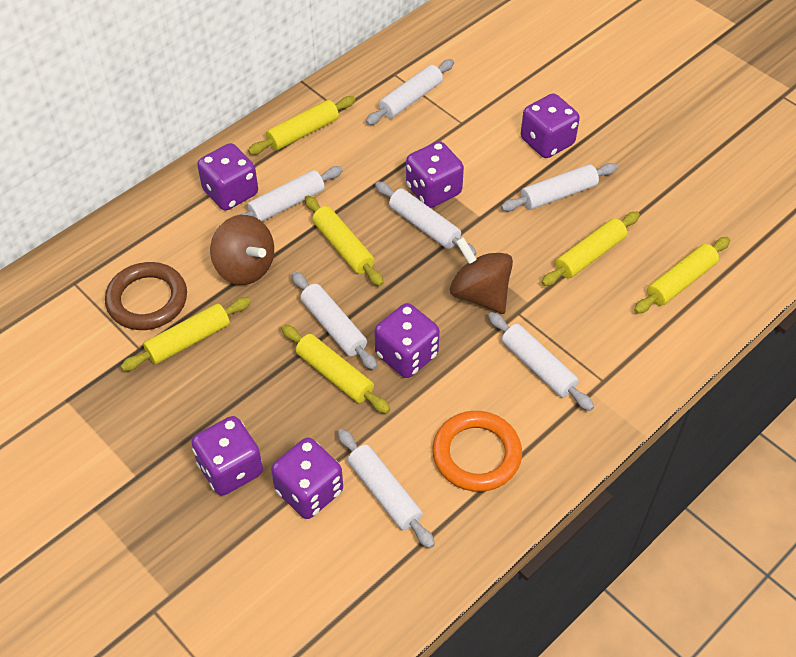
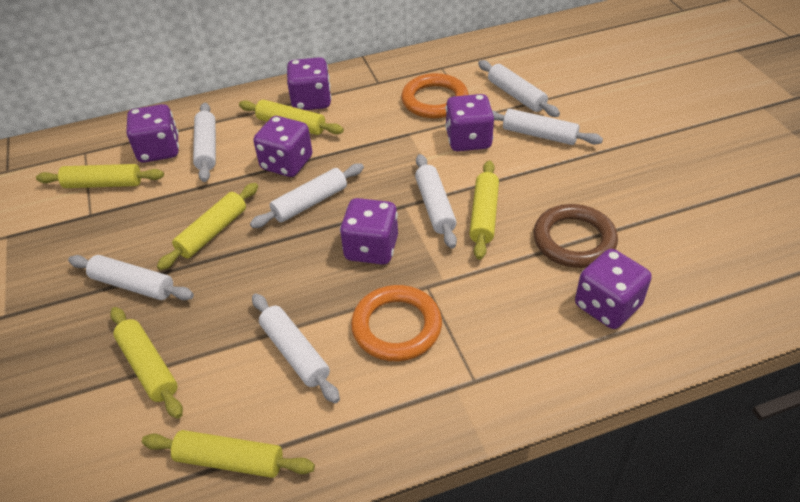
brown spinning top: 2 -> 0
orange ring: 1 -> 2

